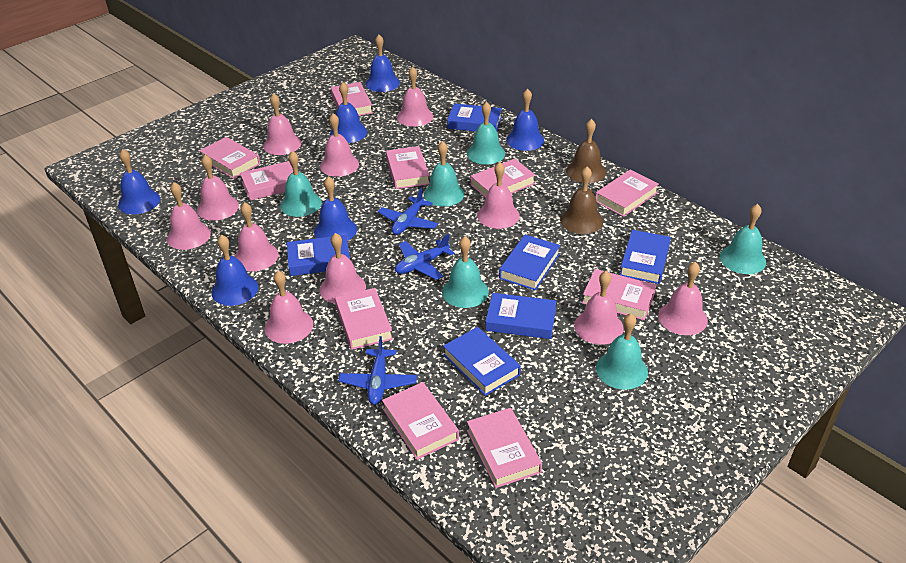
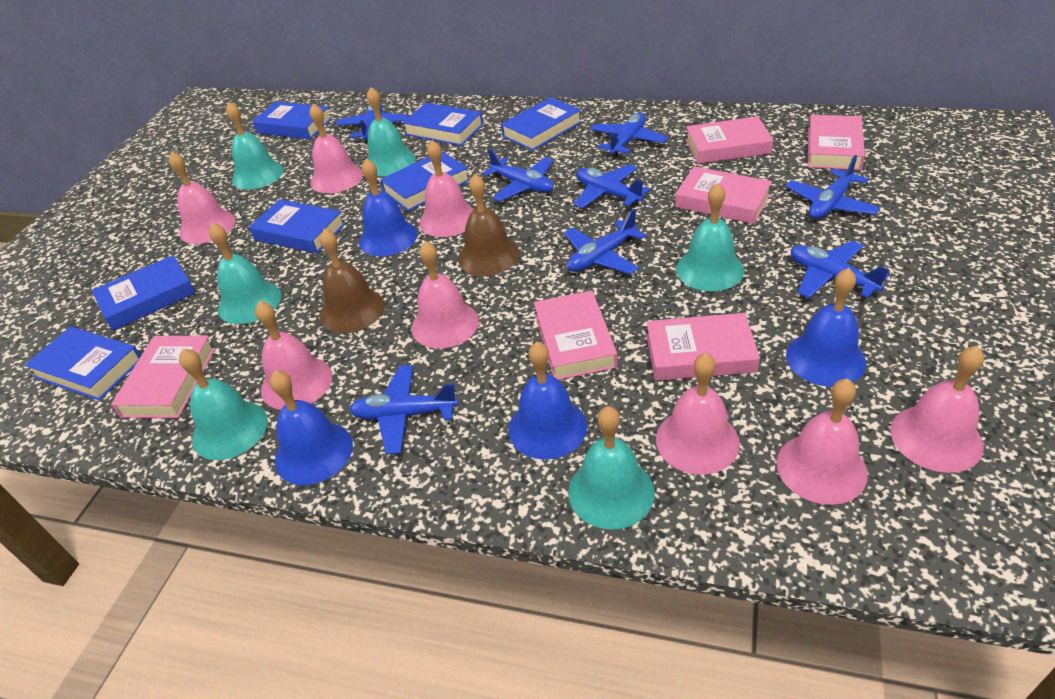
blue bell: 6 -> 4
blue book: 6 -> 7
blue plane: 3 -> 8
pink bell: 11 -> 8
pink book: 10 -> 6

